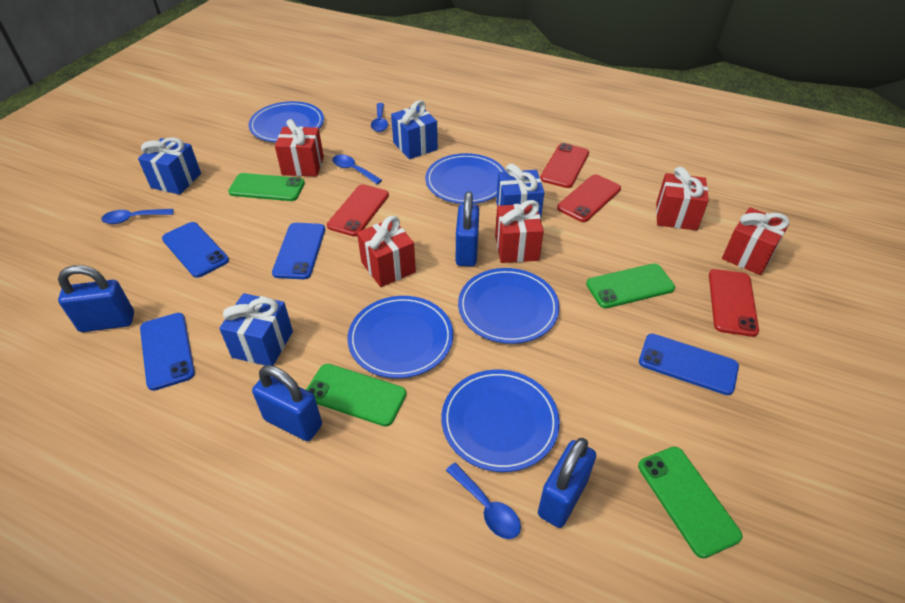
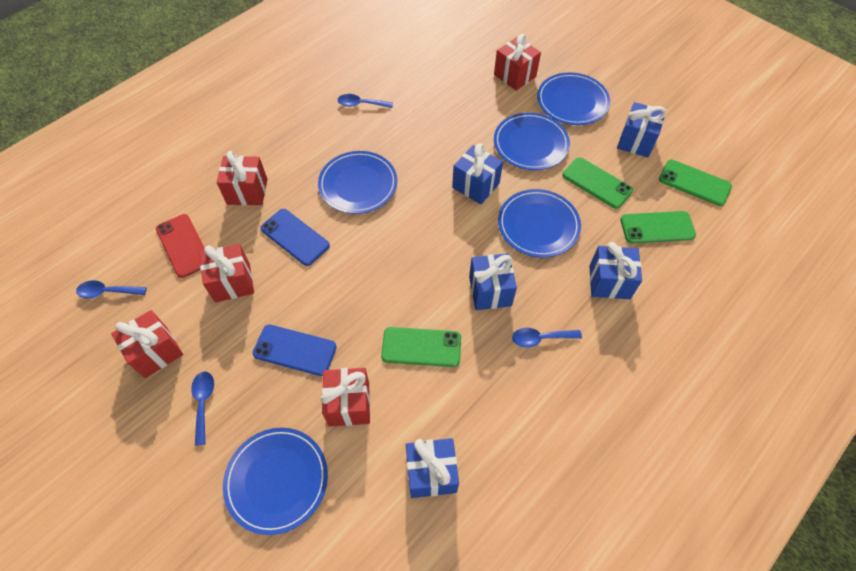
blue gift: 4 -> 5
blue padlock: 4 -> 0
blue phone: 4 -> 2
red phone: 4 -> 1

